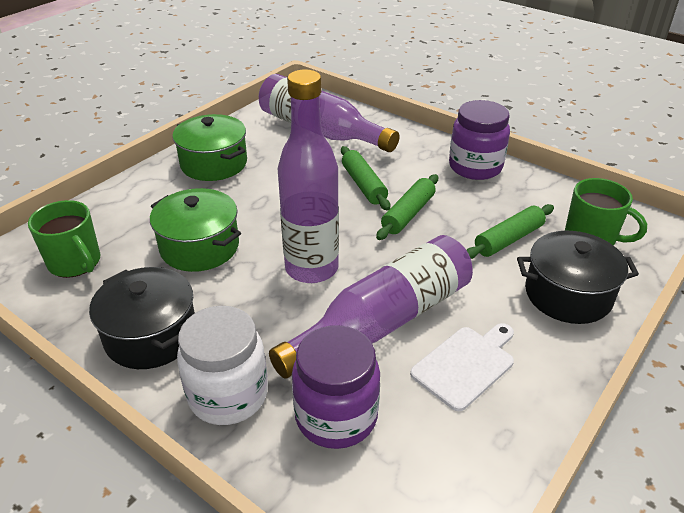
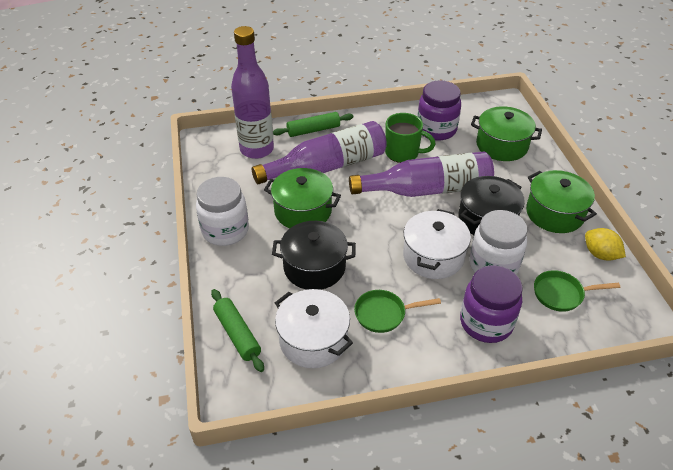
green mug: 2 -> 1
green pan: 0 -> 2
green pot: 2 -> 3
green rolling pin: 3 -> 2
white cutting board: 1 -> 0
white jar: 1 -> 2
white pot: 0 -> 2
yellow lemon: 0 -> 1

